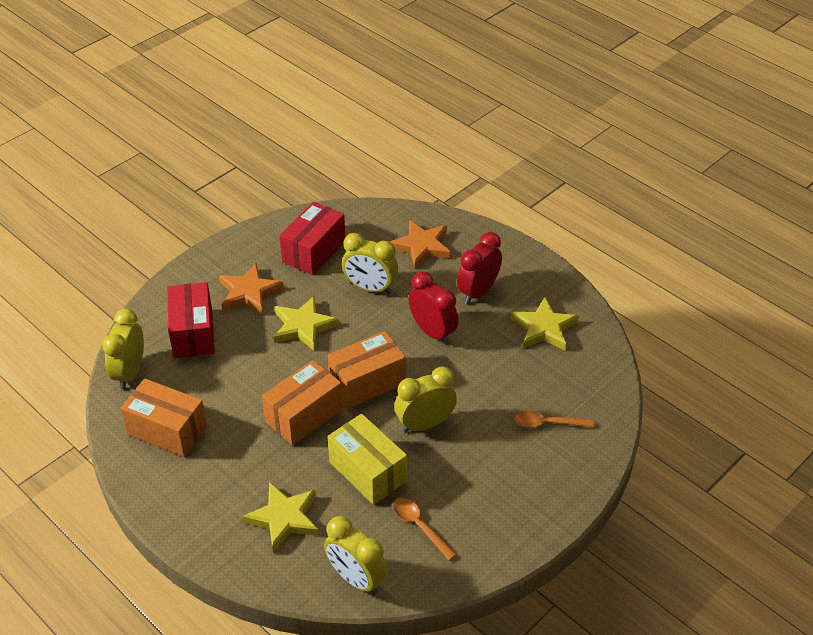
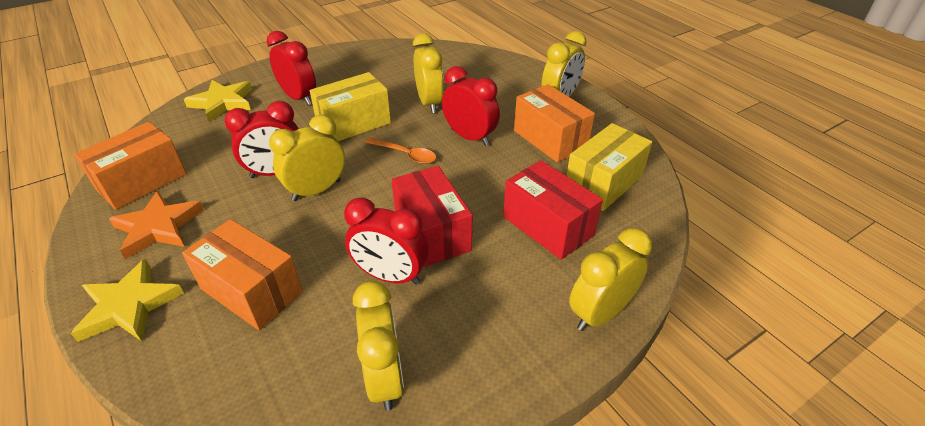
orange spoon: 2 -> 1
orange star: 2 -> 1
red clock: 2 -> 4
yellow box: 1 -> 2
yellow clock: 4 -> 5
yellow star: 3 -> 2

